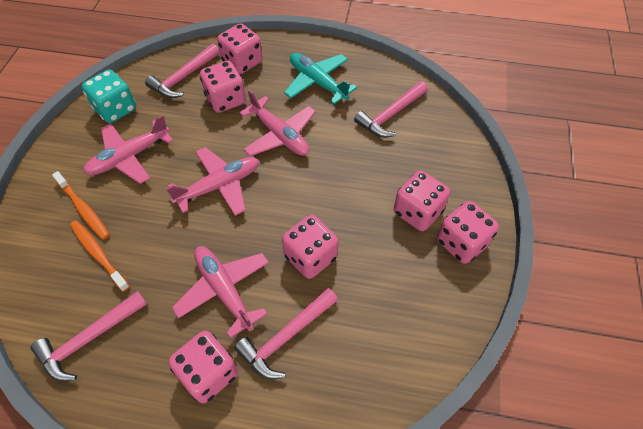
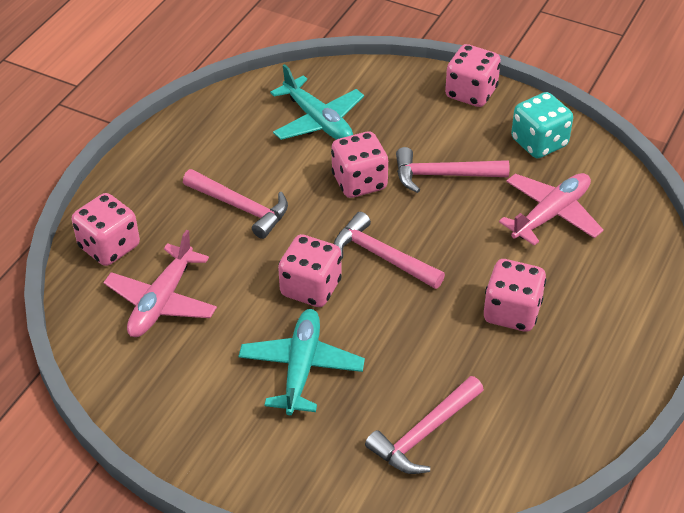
orange toothbrush: 2 -> 0
pink dice: 6 -> 5
pink plane: 4 -> 2
turquoise plane: 1 -> 2

